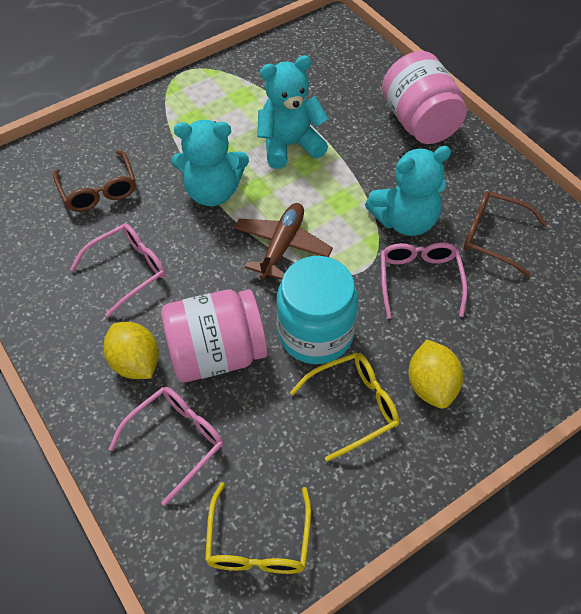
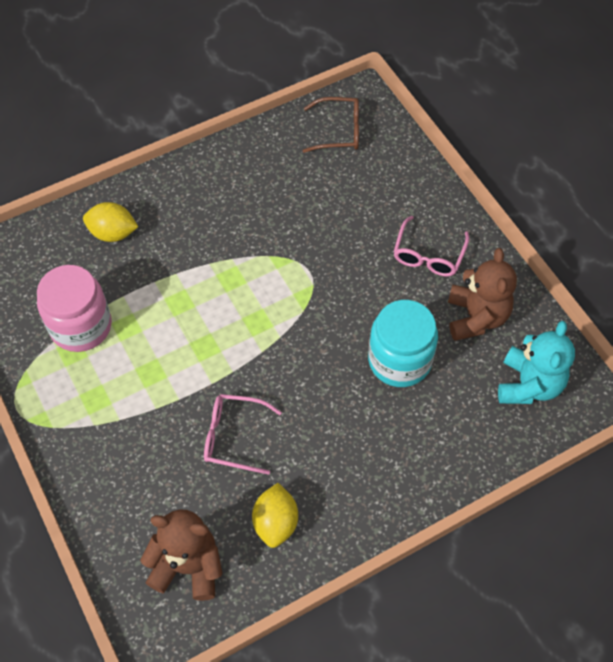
brown glasses: 2 -> 1
brown plane: 1 -> 0
brown teddy bear: 0 -> 2
pink glasses: 3 -> 2
pink jar: 2 -> 1
turquoise teddy bear: 3 -> 1
yellow glasses: 2 -> 0

